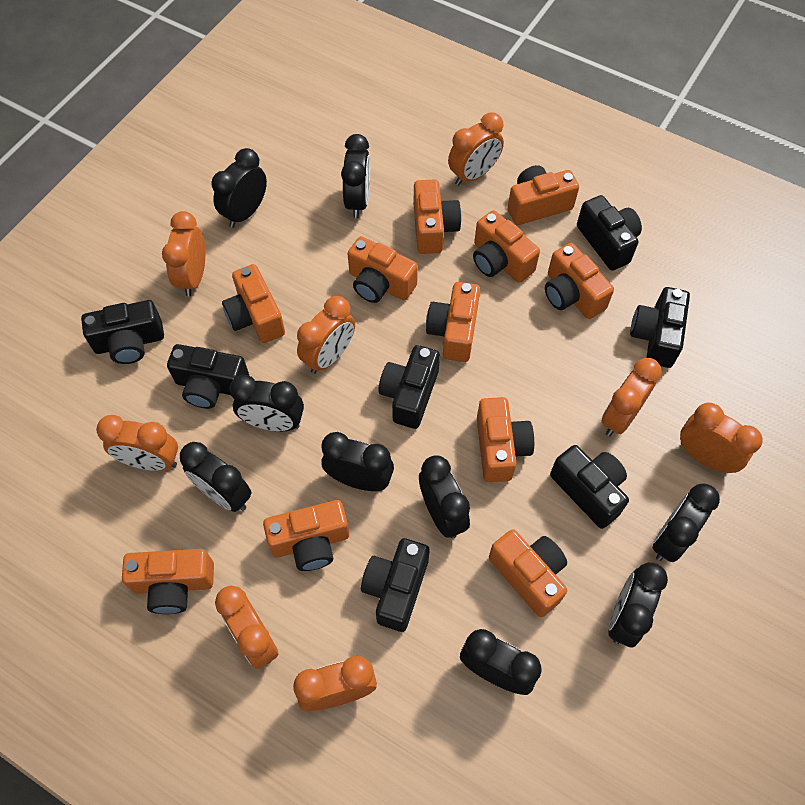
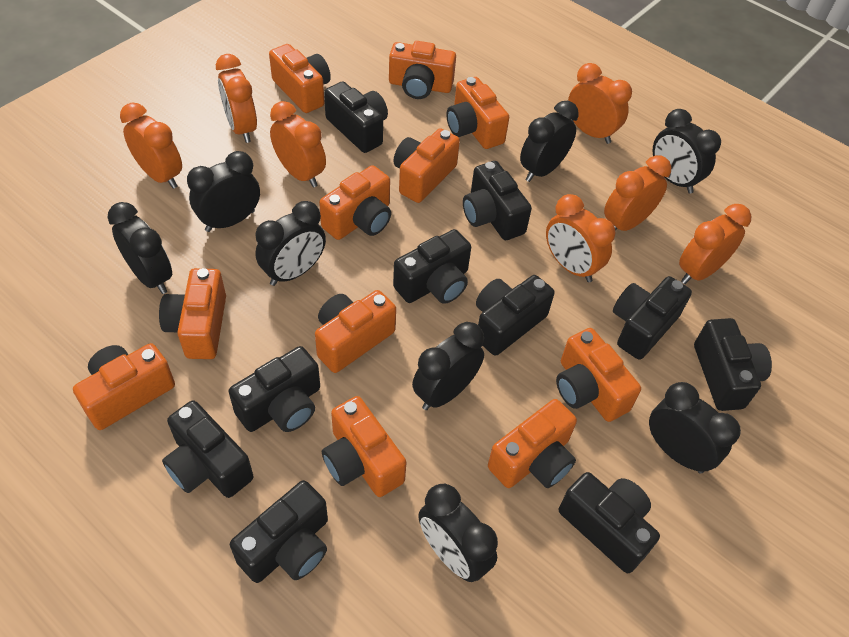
black camera: 7 -> 10
black clock: 9 -> 8
orange clock: 8 -> 7

